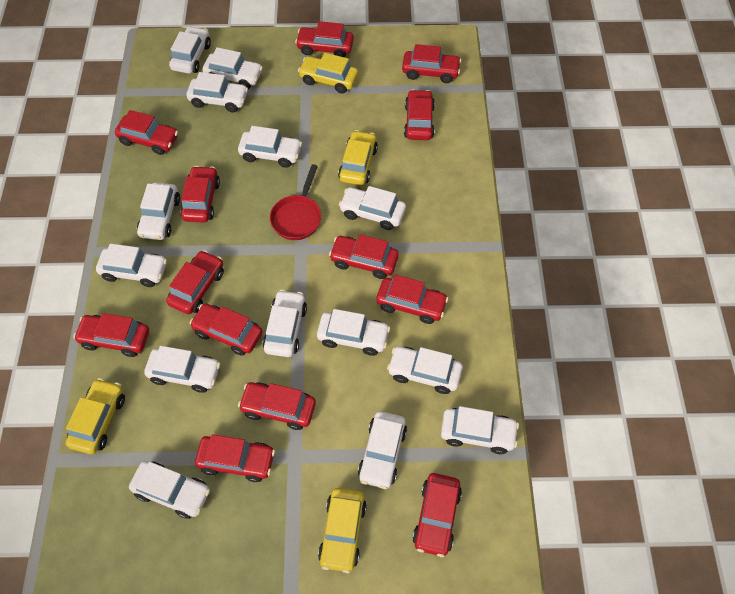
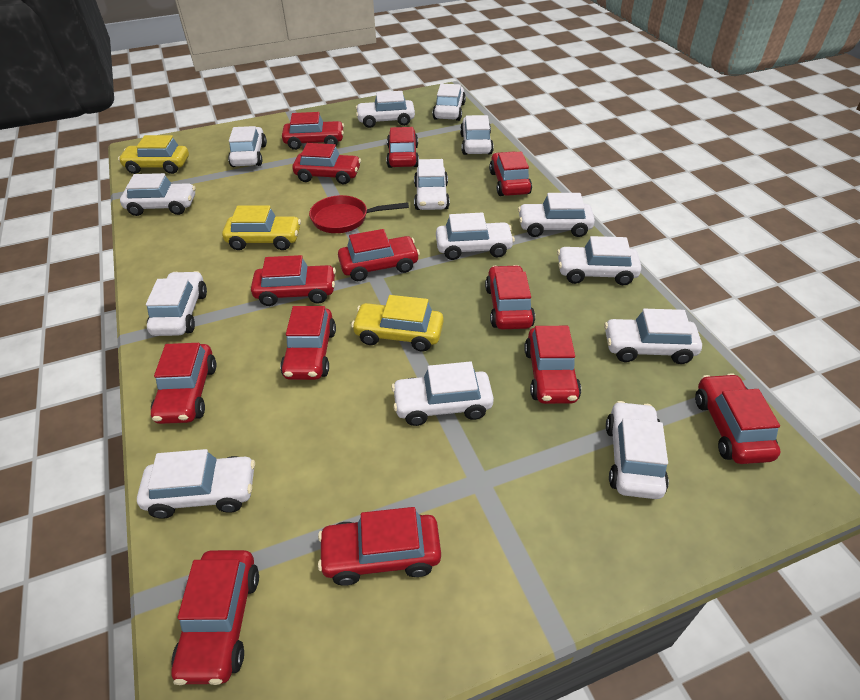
yellow car: 4 -> 3

